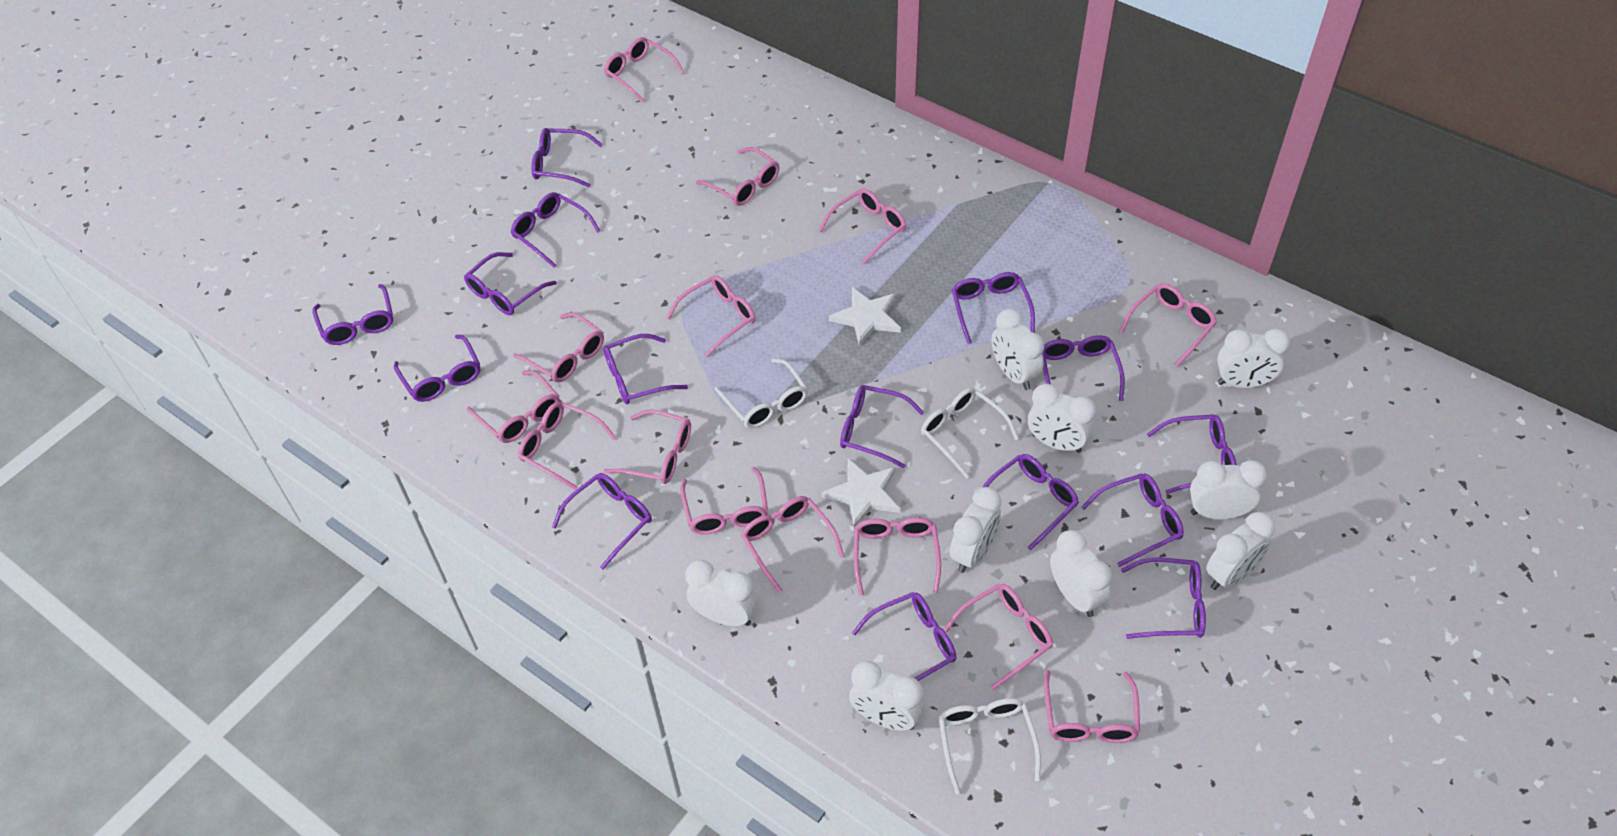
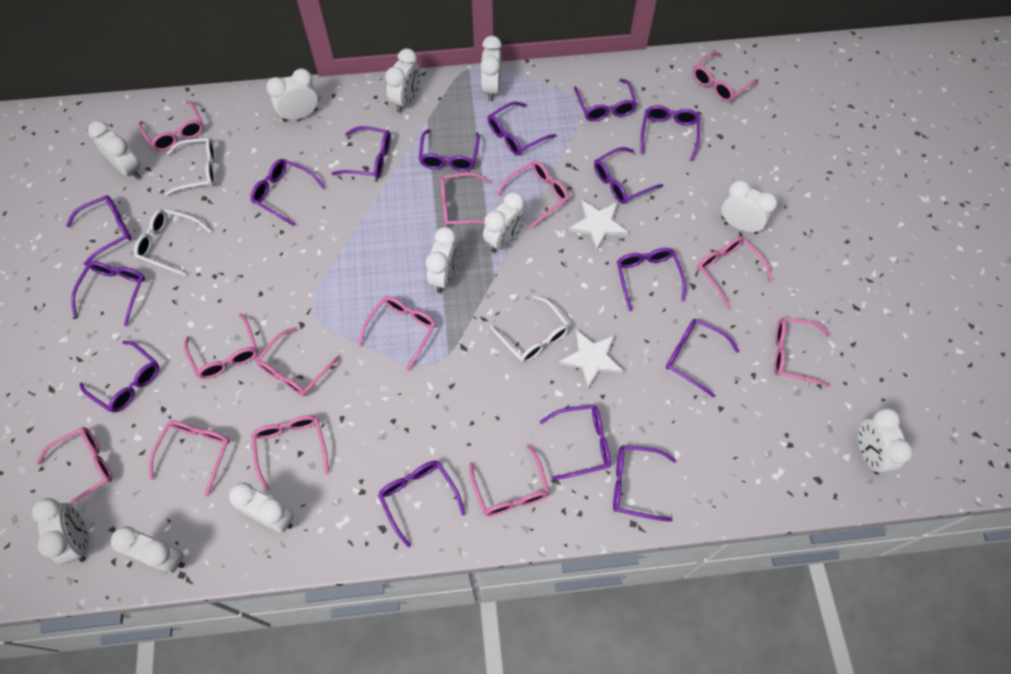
pink glasses: 14 -> 13
white clock: 9 -> 11

